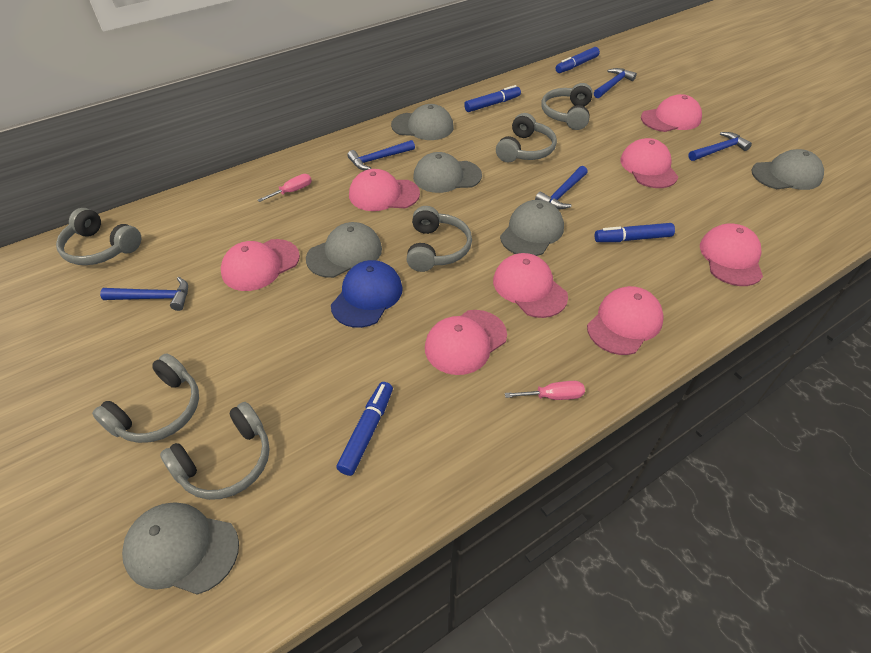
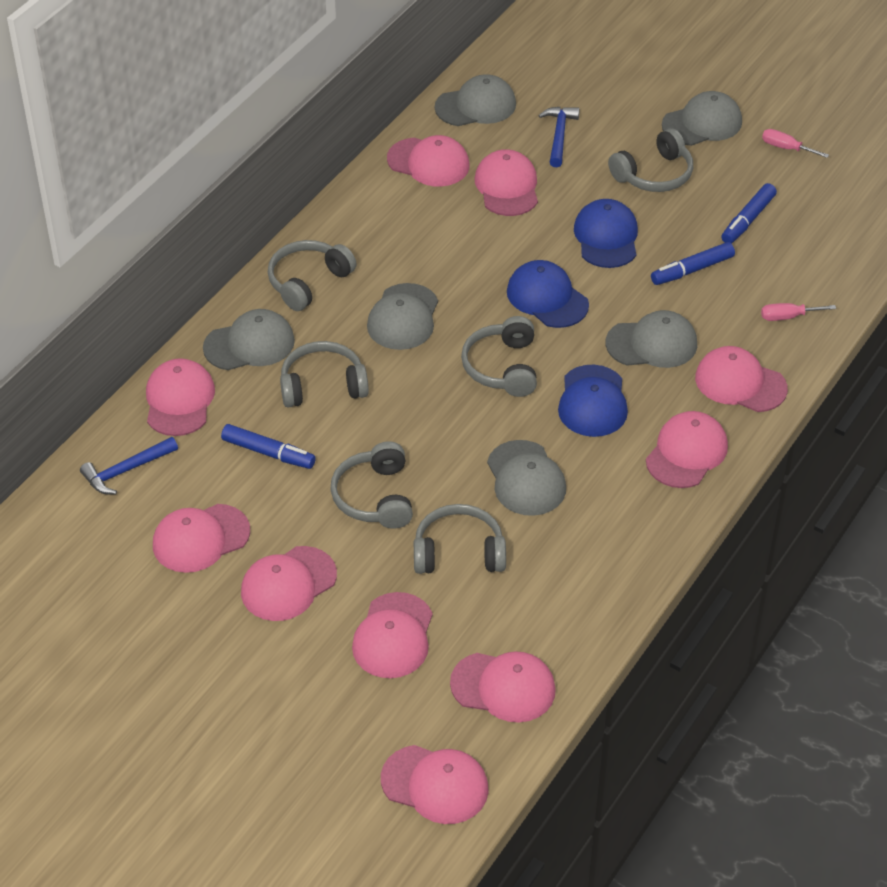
blue cap: 1 -> 3
blue hammer: 5 -> 2
blue marker: 4 -> 3
pink cap: 8 -> 10

